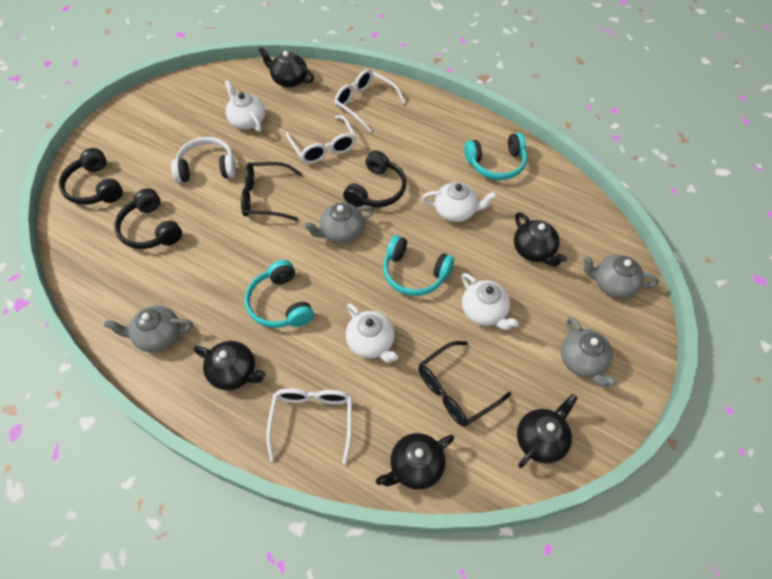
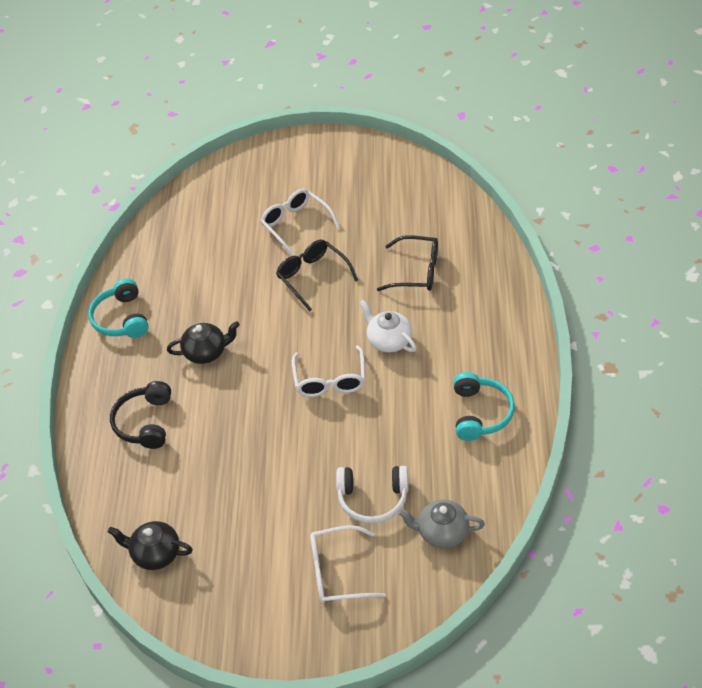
black headphones: 3 -> 1
black teapot: 5 -> 2
grey teapot: 4 -> 1
turquoise headphones: 3 -> 2
white teapot: 4 -> 1

